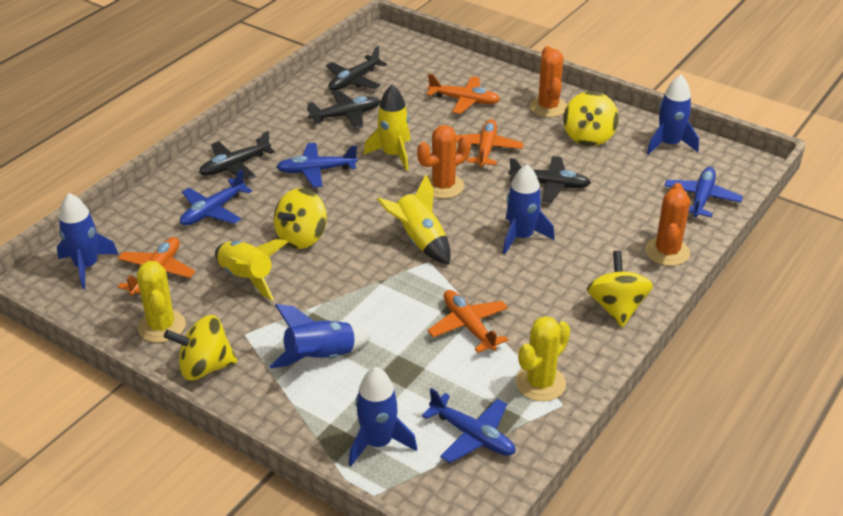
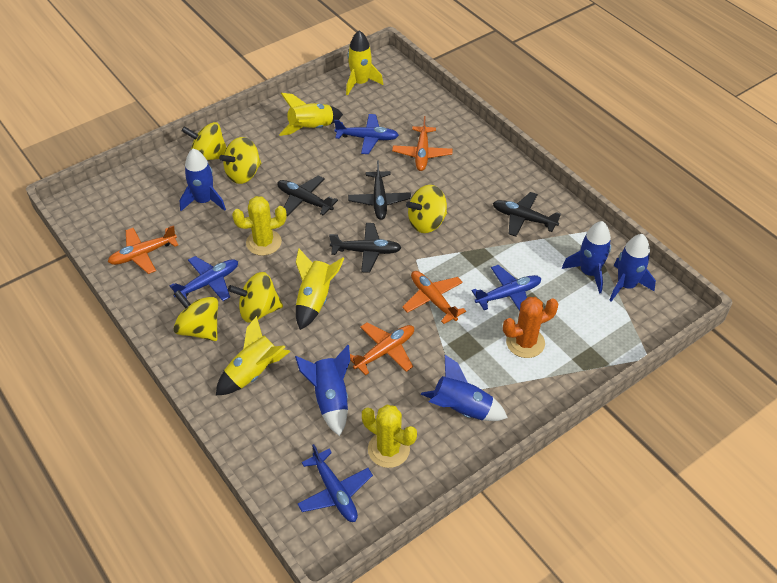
orange cactus: 3 -> 1
yellow rocket: 3 -> 4
yellow spinning top: 4 -> 5

